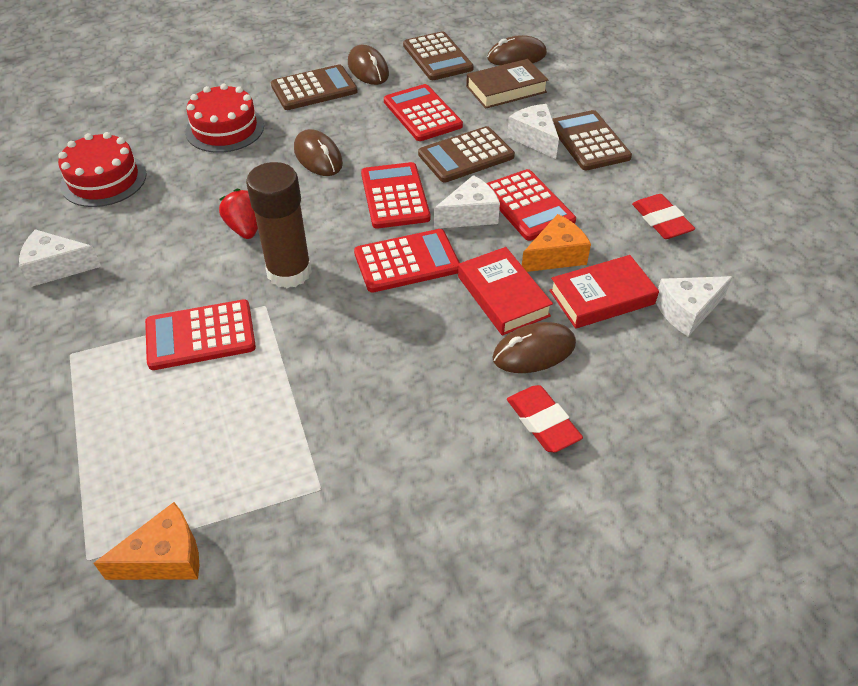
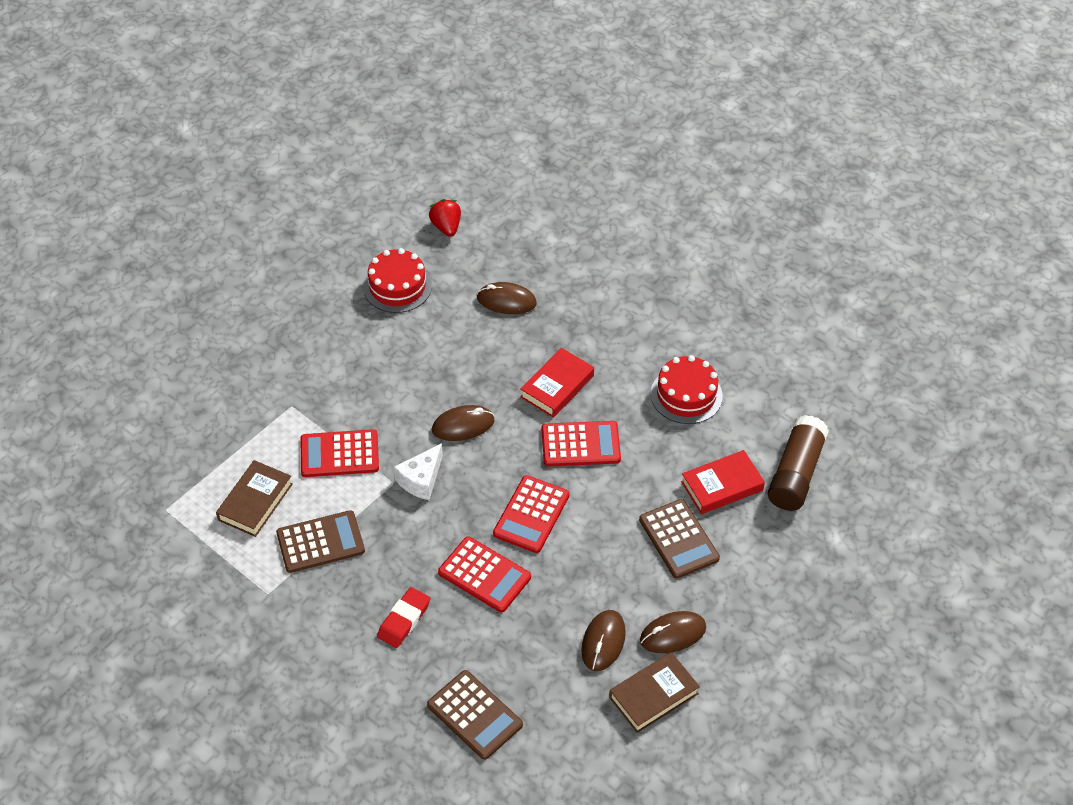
brown book: 1 -> 2
brown calculator: 4 -> 3
orange cheese: 2 -> 0
red calculator: 5 -> 4
red eraser: 2 -> 1
white cheese: 4 -> 1

